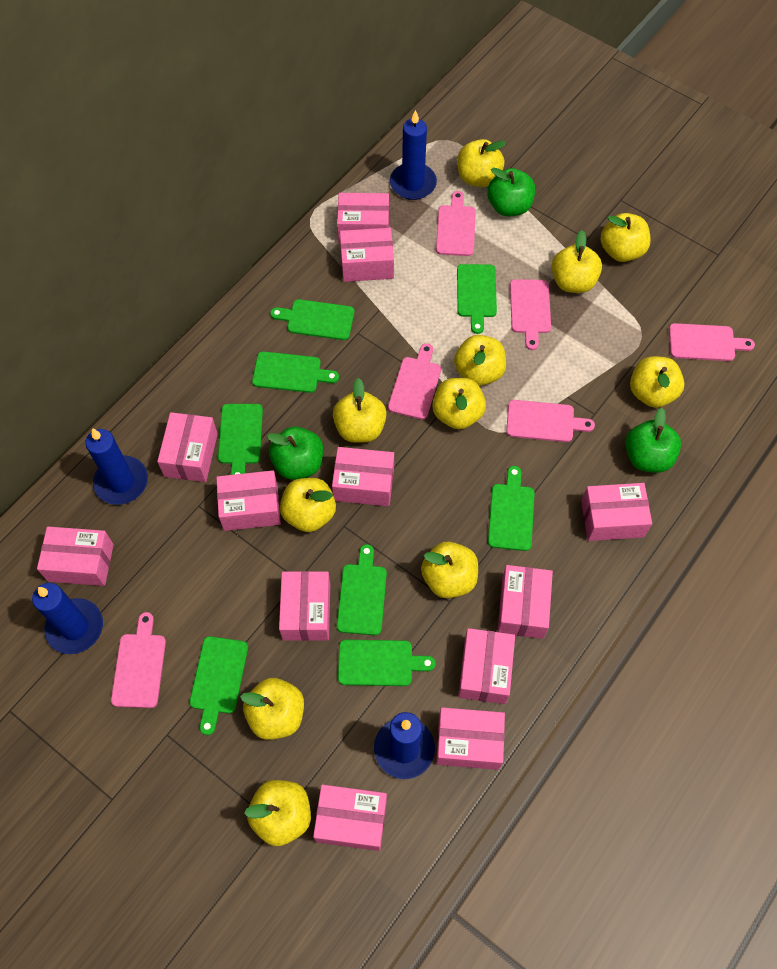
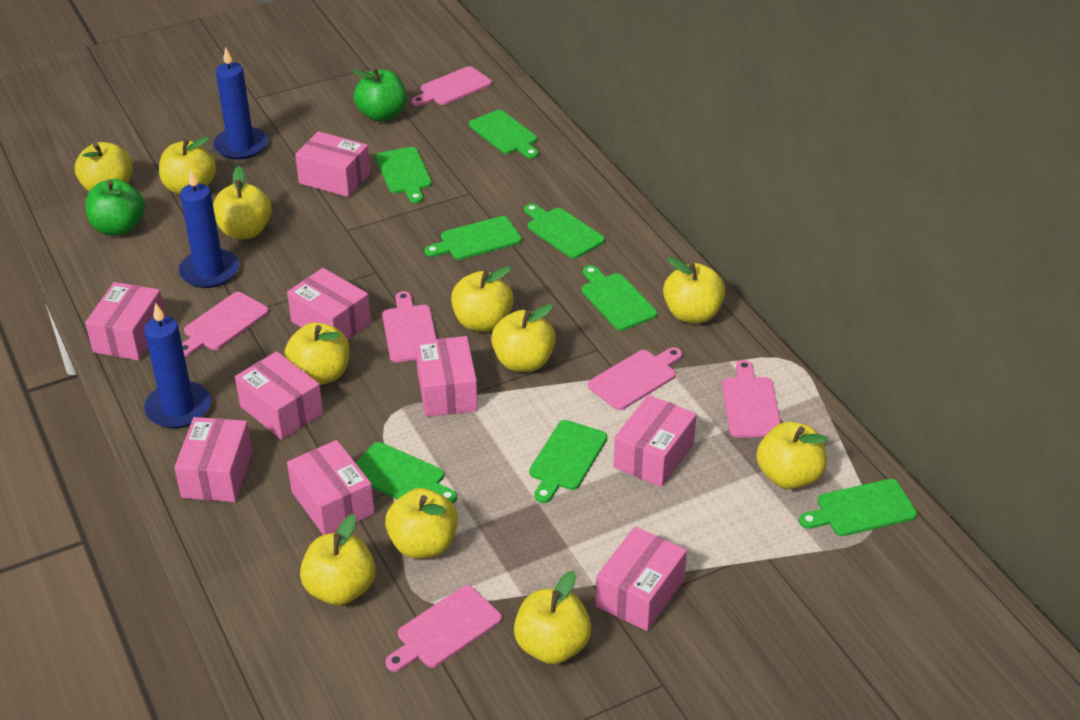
blue candle: 4 -> 3
green apple: 3 -> 2
pink box: 12 -> 9

